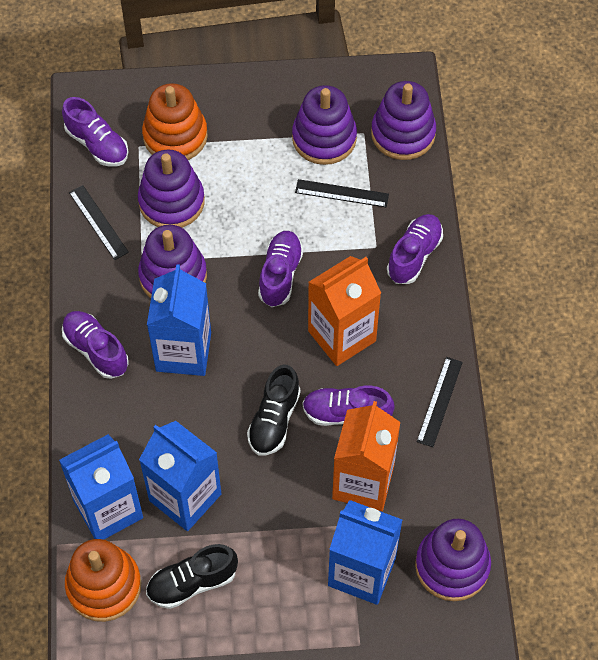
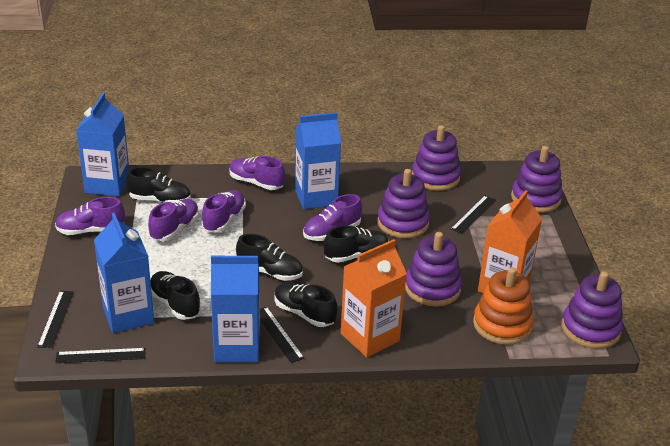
black ruler: 3 -> 4
black shoe: 2 -> 5
orange stacking toy: 2 -> 1

